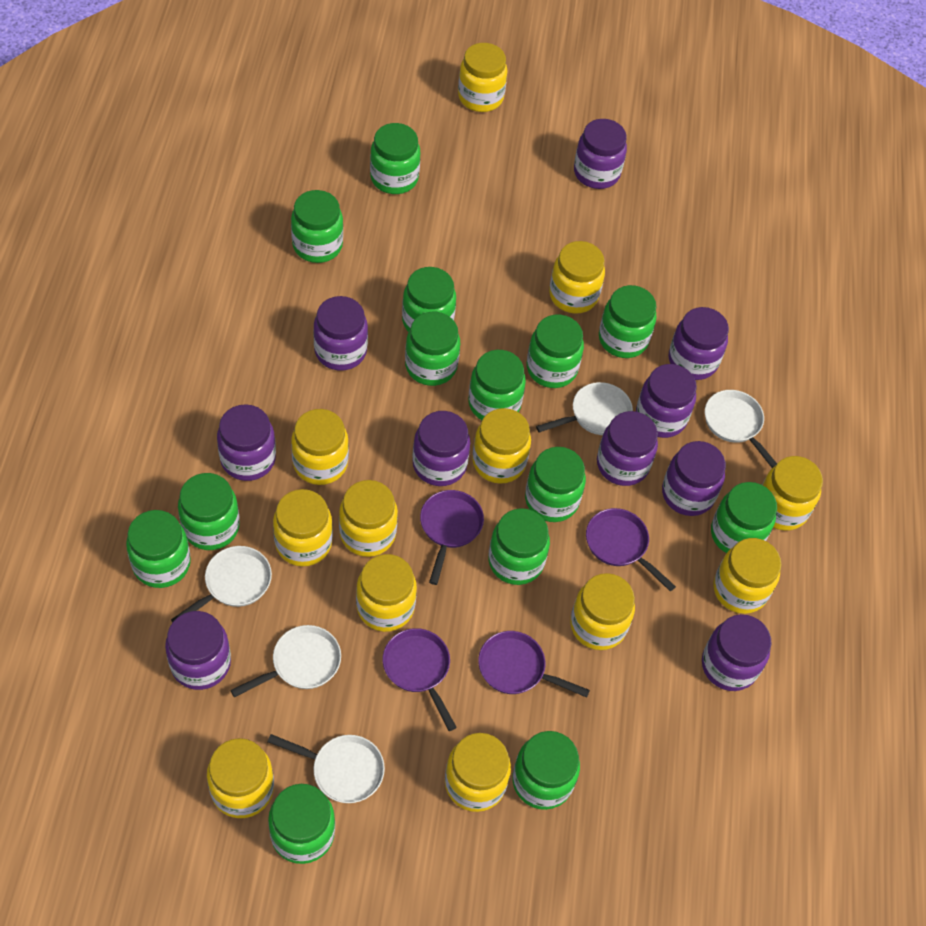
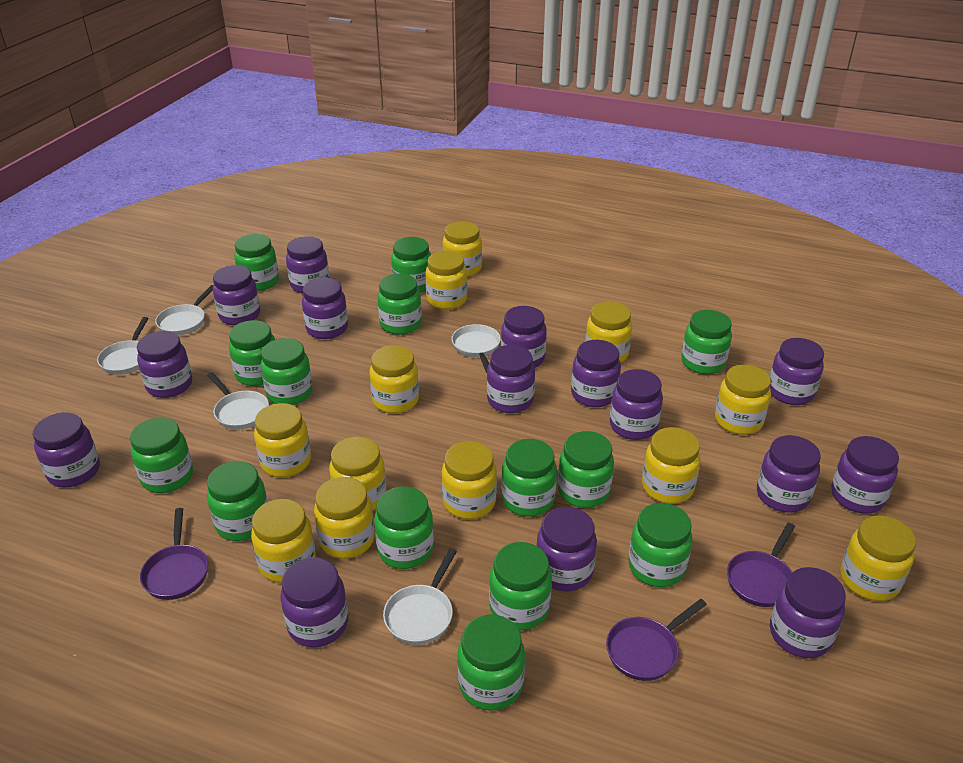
purple jar: 10 -> 15
purple pan: 4 -> 3

